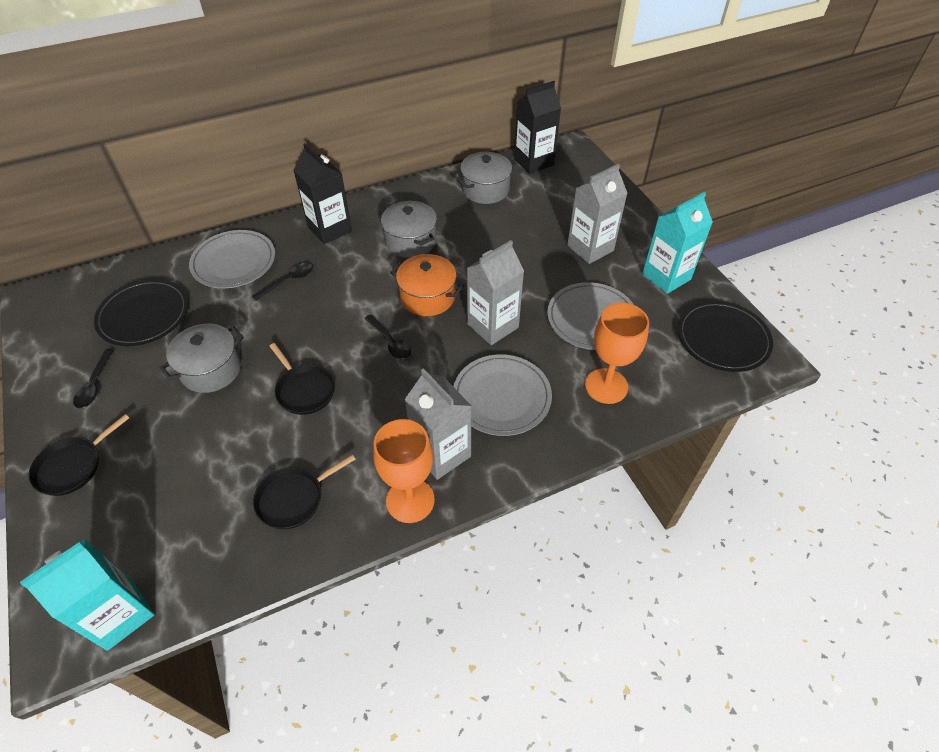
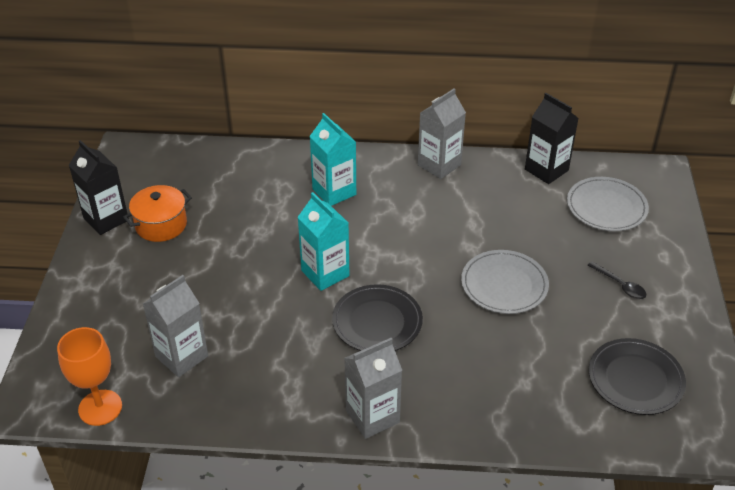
black pan: 3 -> 0
black spoon: 3 -> 1
grey plate: 3 -> 2
grey pot: 3 -> 0
orange goblet: 2 -> 1

